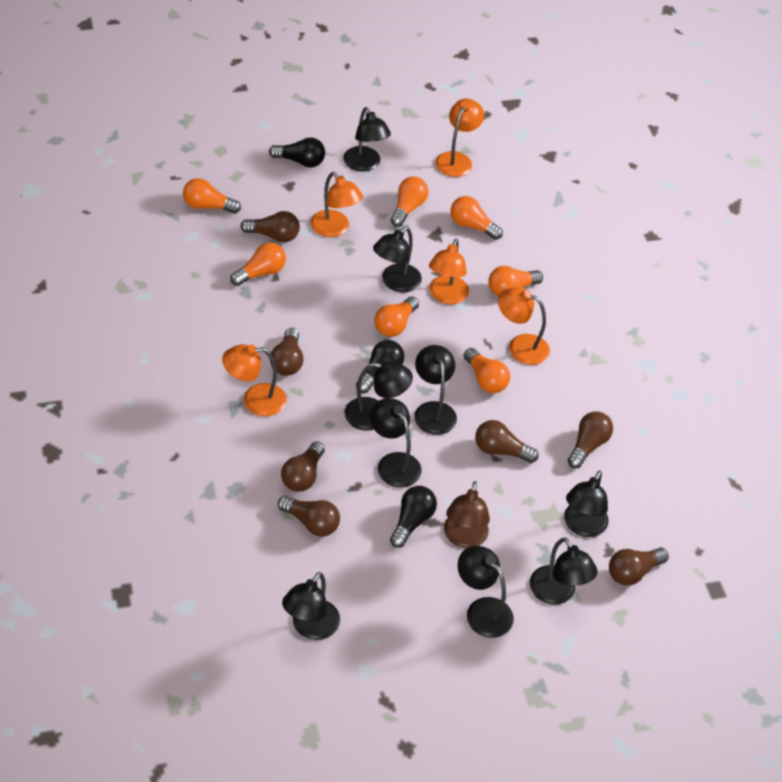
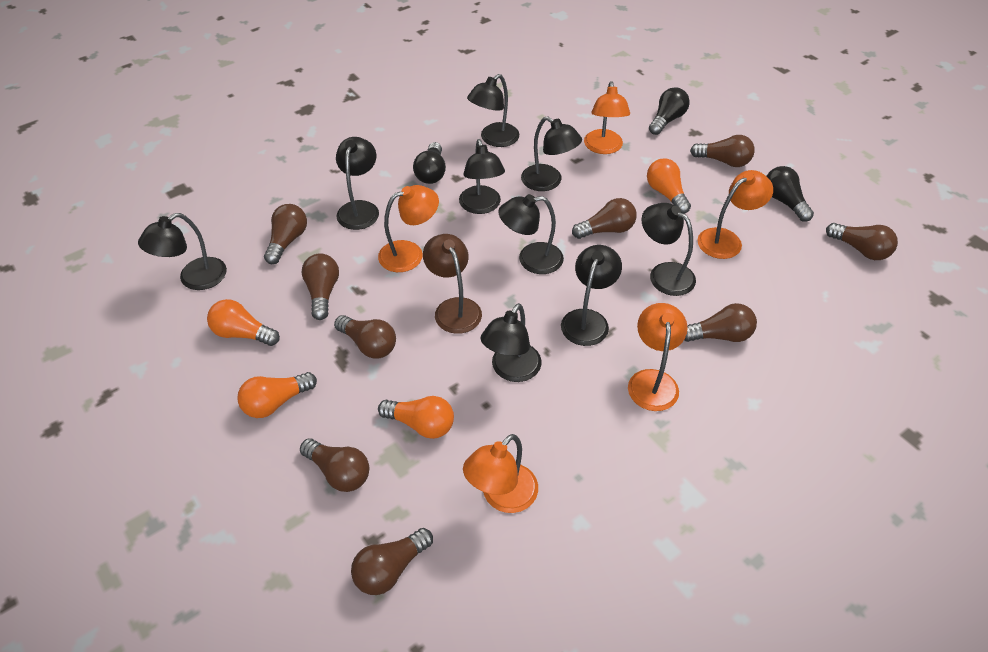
brown light bulb: 7 -> 9
orange light bulb: 7 -> 4

